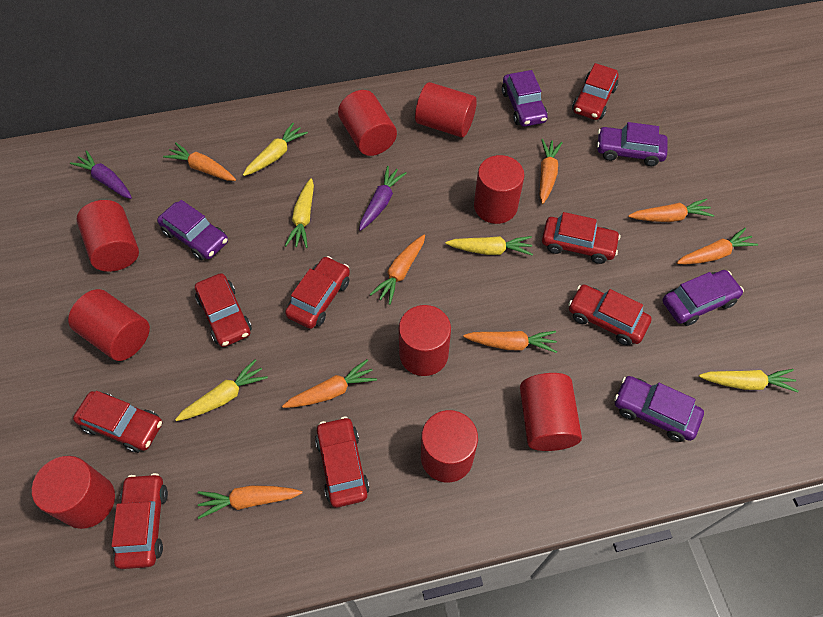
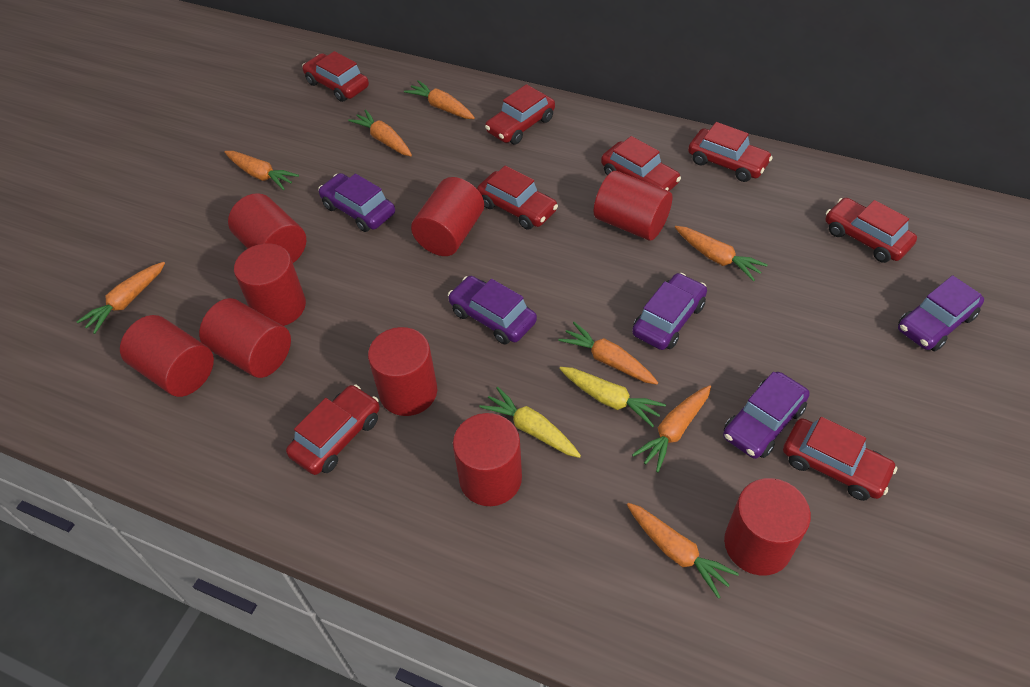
purple carrot: 2 -> 0
yellow carrot: 5 -> 2

